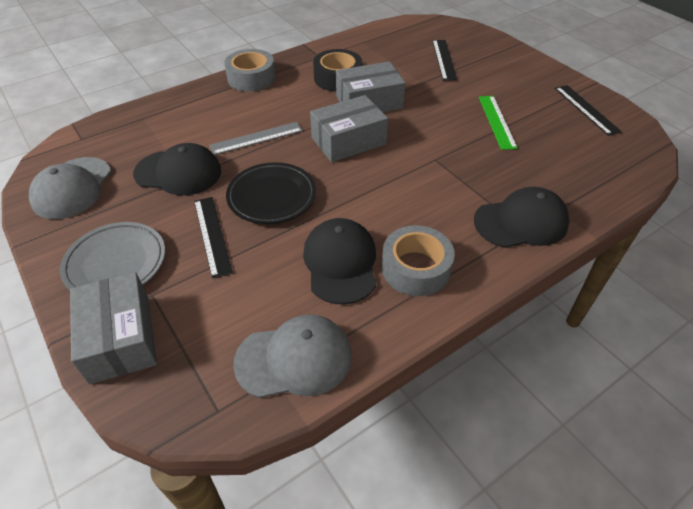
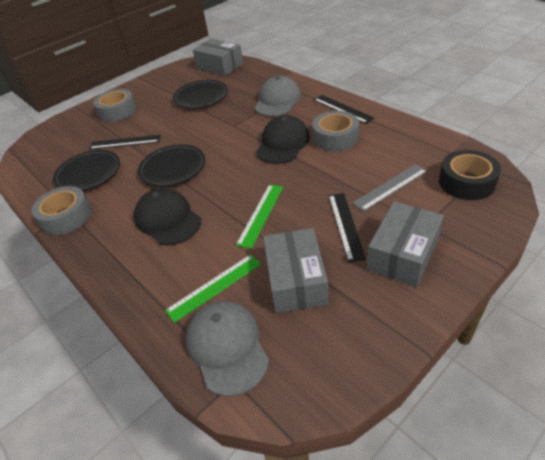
black cap: 3 -> 2
black plate: 1 -> 3
green ruler: 1 -> 2
grey plate: 1 -> 0
grey tape: 2 -> 3

